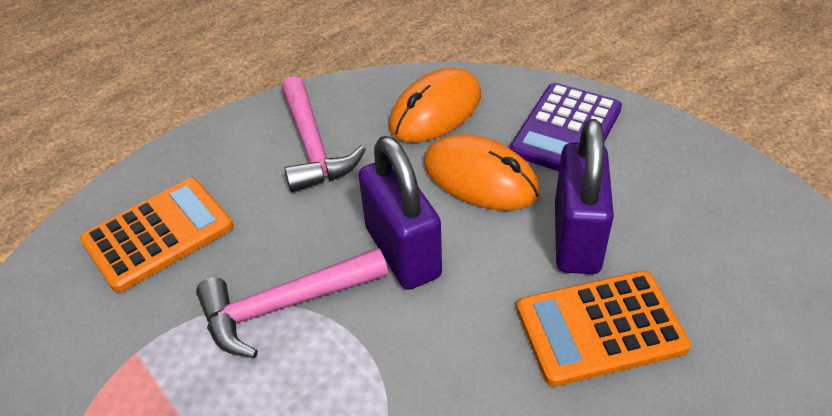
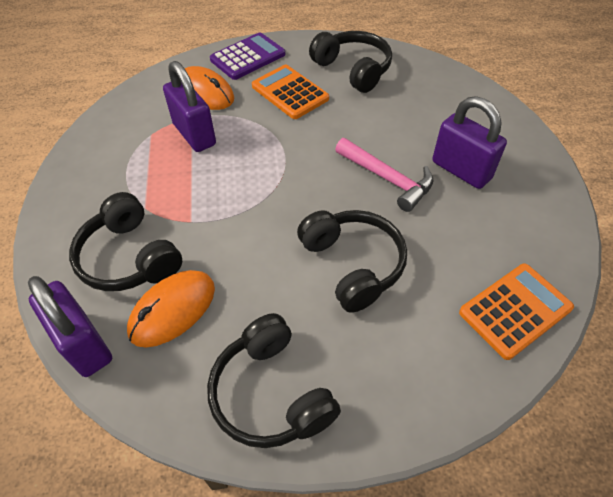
black headphones: 0 -> 4
pink hammer: 2 -> 1
purple padlock: 2 -> 3

